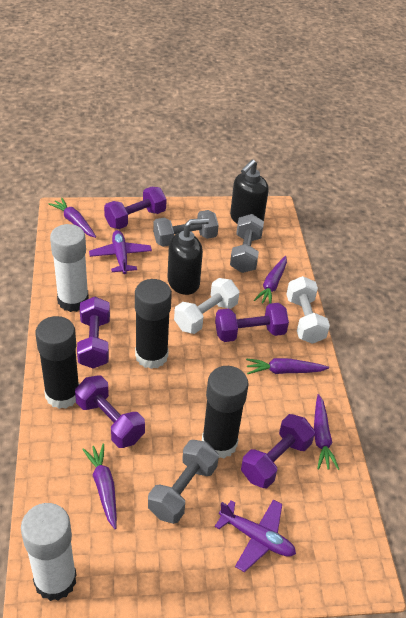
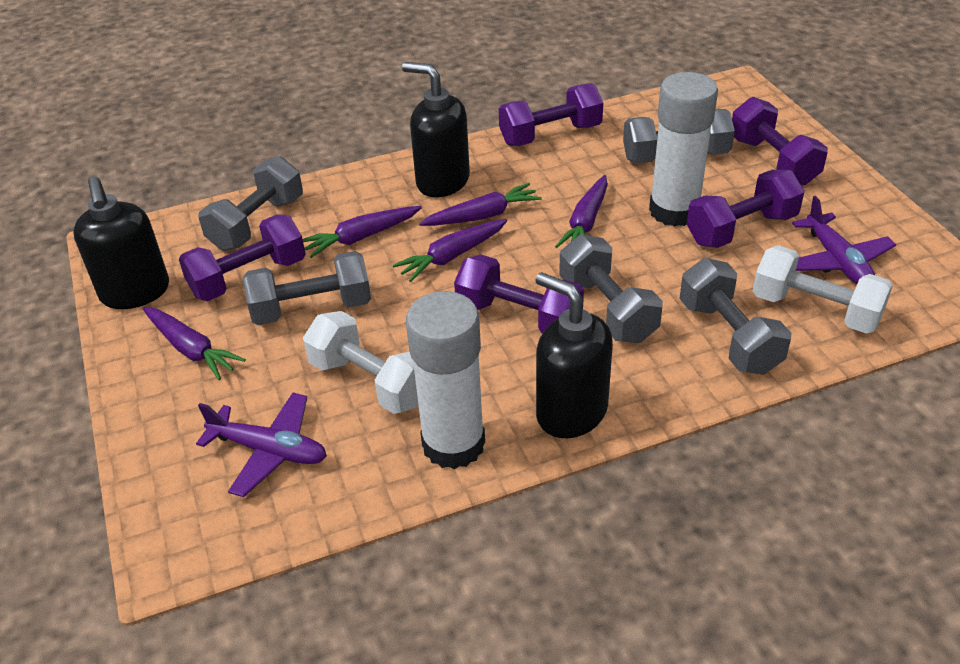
black glue stick: 3 -> 0
black soap dispenser: 2 -> 3
grey dumbbell: 3 -> 5

